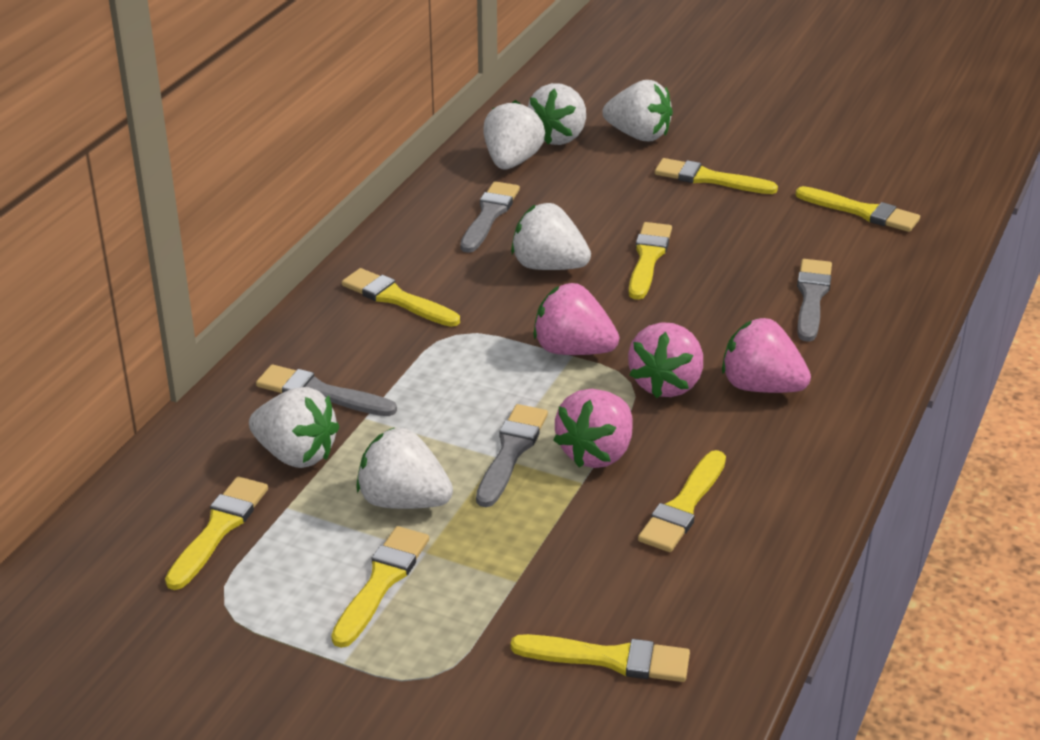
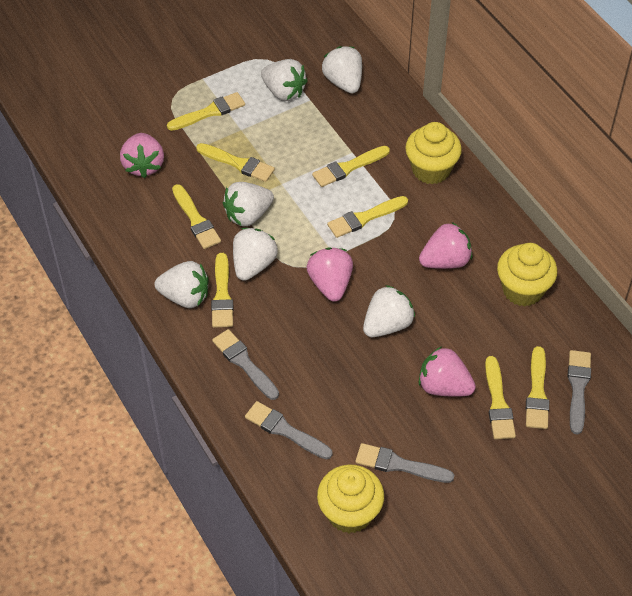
yellow cupcake: 0 -> 3

